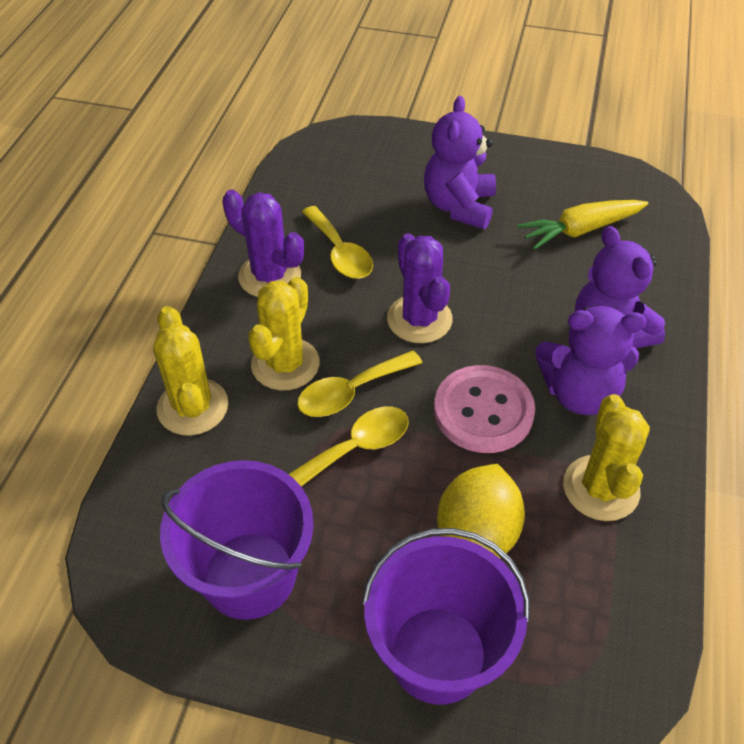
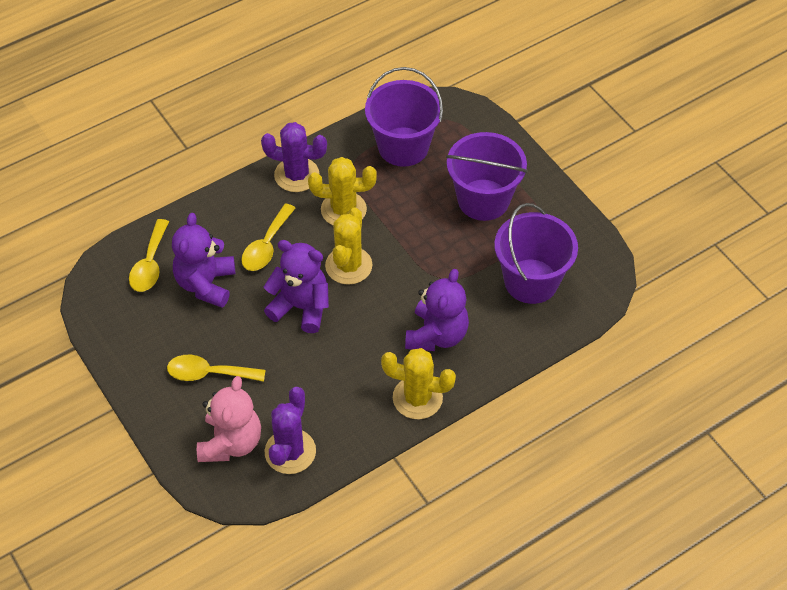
pink button: 1 -> 0
pink teddy bear: 0 -> 1
purple bucket: 2 -> 3
yellow carrot: 1 -> 0
yellow lemon: 1 -> 0

